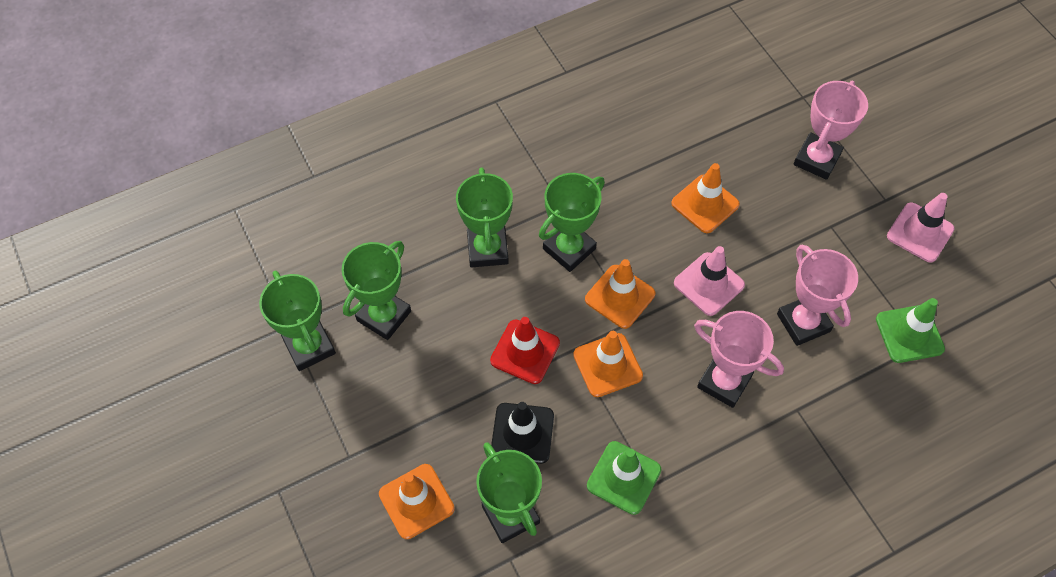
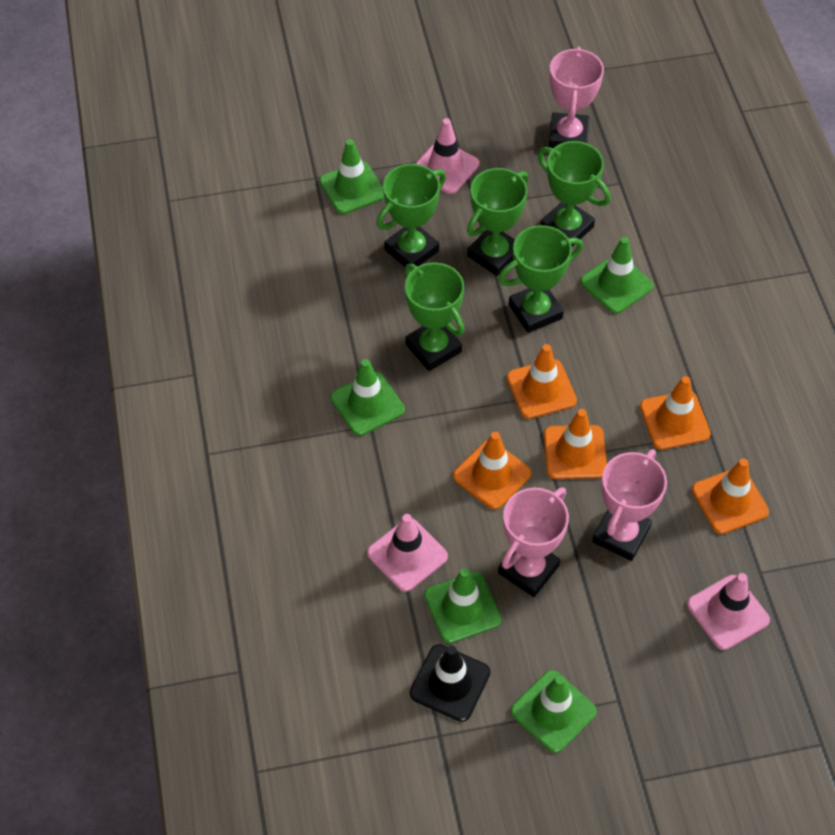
green traffic cone: 2 -> 5
orange traffic cone: 4 -> 5
pink traffic cone: 2 -> 3
red traffic cone: 1 -> 0

